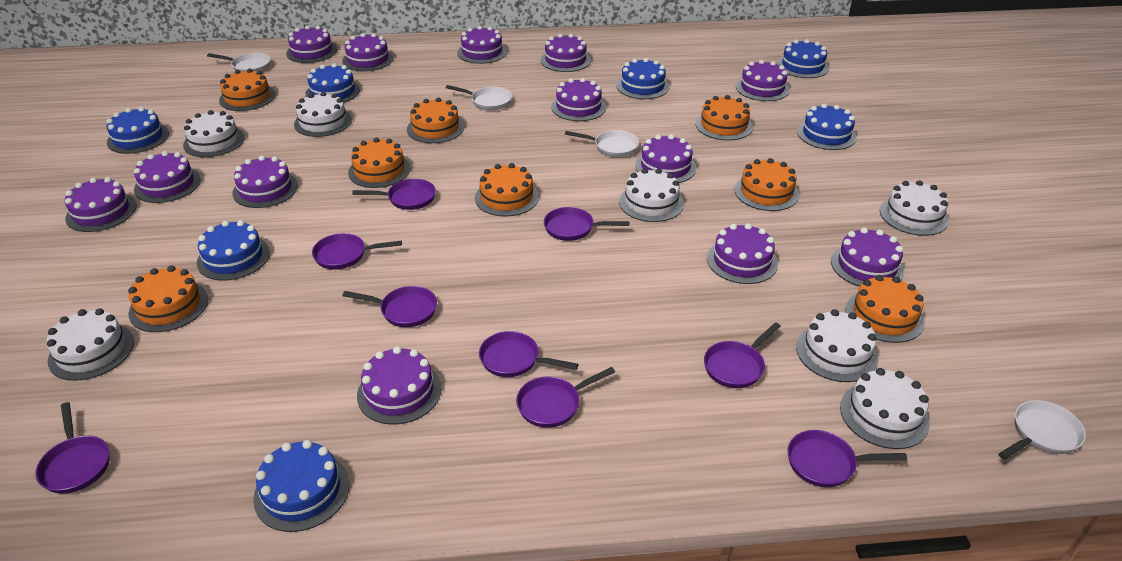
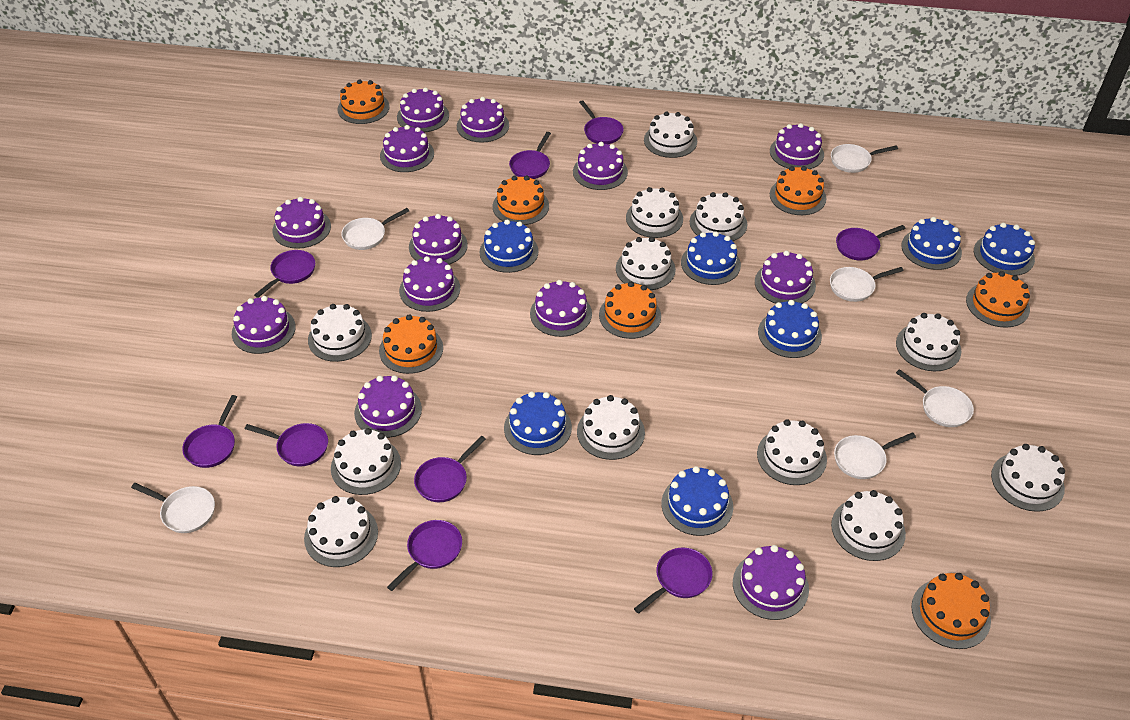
orange cake: 8 -> 7
white cake: 7 -> 12
white pan: 4 -> 6

